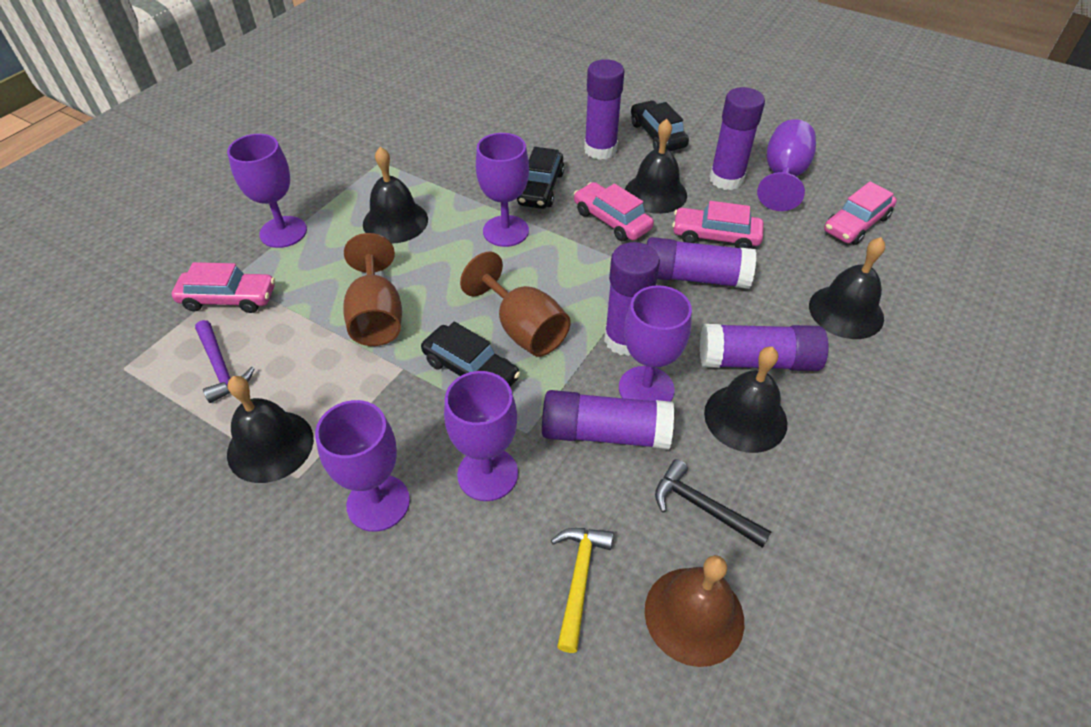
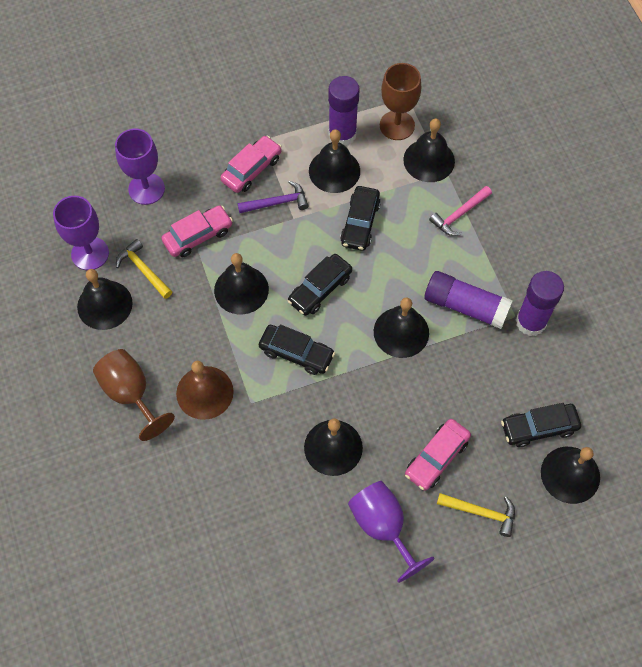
black bell: 5 -> 7
black car: 3 -> 4
black hammer: 1 -> 0
pink car: 4 -> 3
pink hammer: 0 -> 1
purple glue stick: 6 -> 3
purple goblet: 6 -> 3
yellow hammer: 1 -> 2

